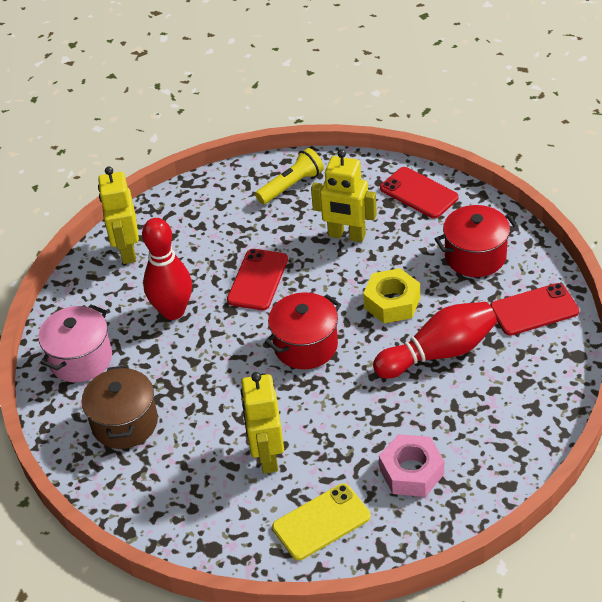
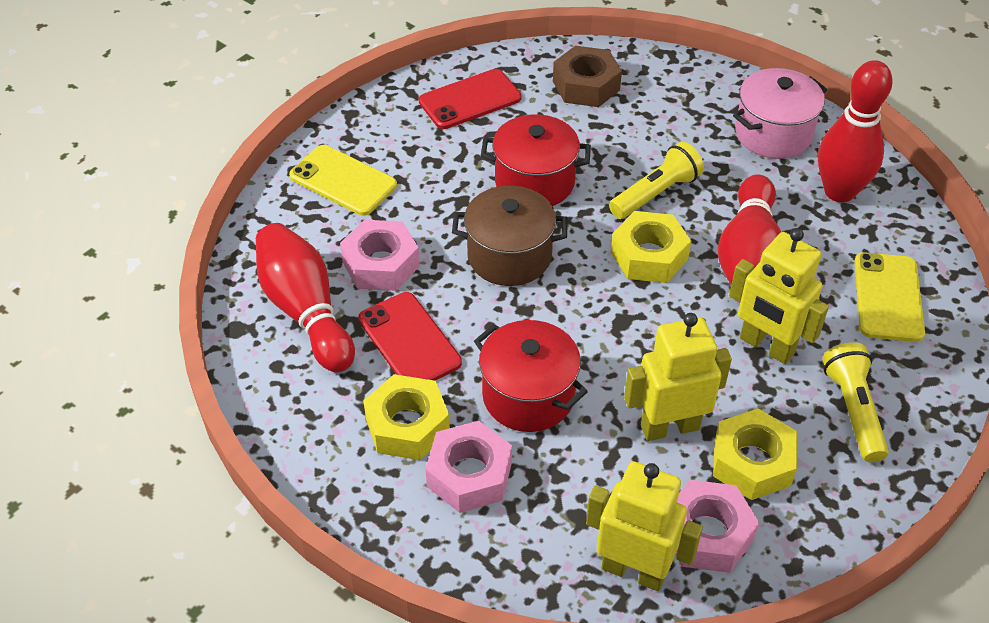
brown nut: 0 -> 1
pink nut: 1 -> 3
red bowling pin: 2 -> 3
red phone: 3 -> 2
yellow flashlight: 1 -> 2
yellow nut: 1 -> 3
yellow phone: 1 -> 2

